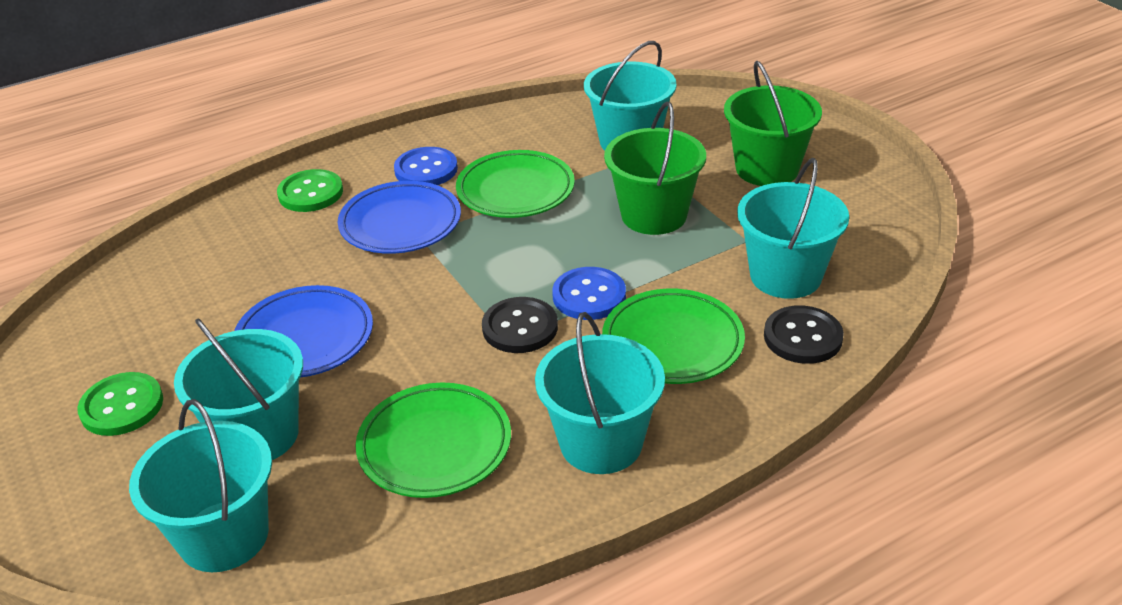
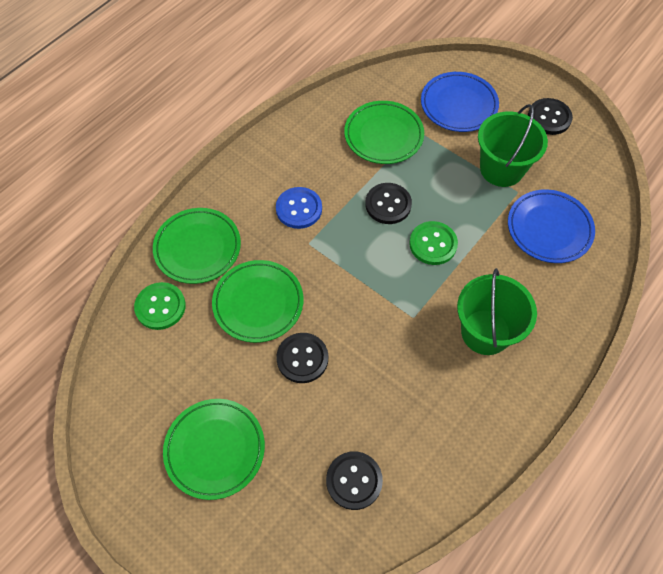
black button: 2 -> 4
blue button: 2 -> 1
green plate: 3 -> 4
turquoise bucket: 5 -> 0

